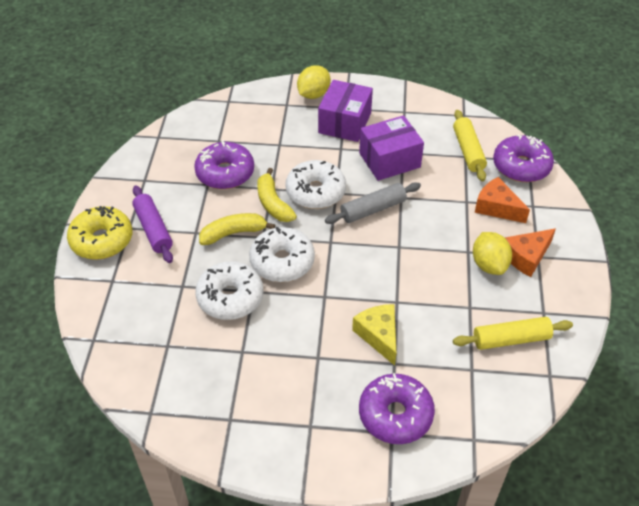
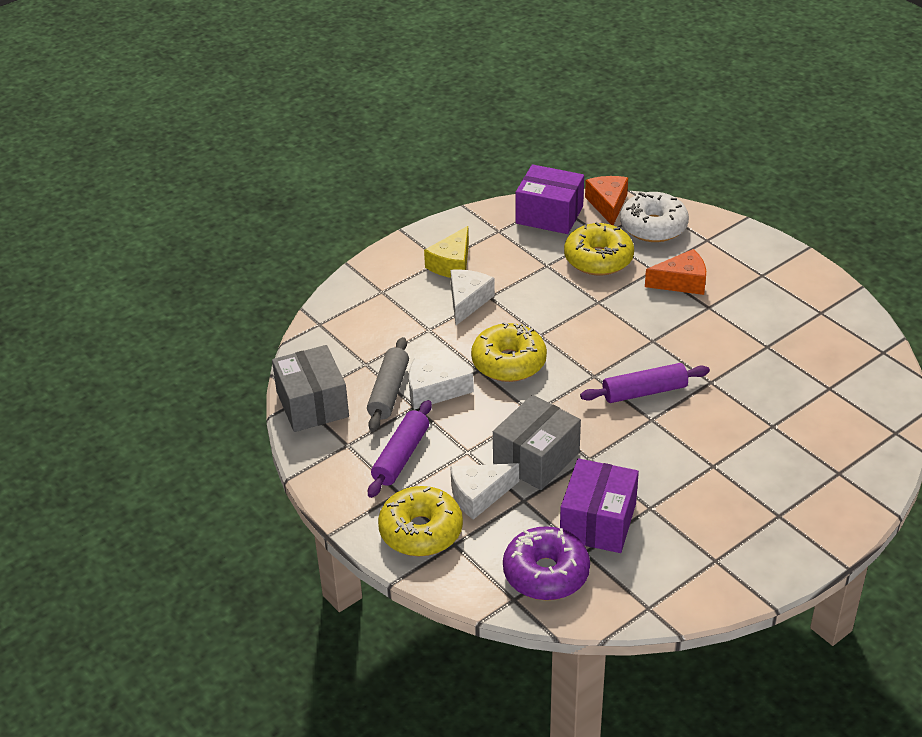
grey box: 0 -> 2
purple donut: 3 -> 1
purple rolling pin: 1 -> 2
white cheese: 0 -> 3
white donut: 3 -> 1
yellow banana: 2 -> 0
yellow donut: 1 -> 3
yellow lemon: 2 -> 0
yellow rolling pin: 2 -> 0

